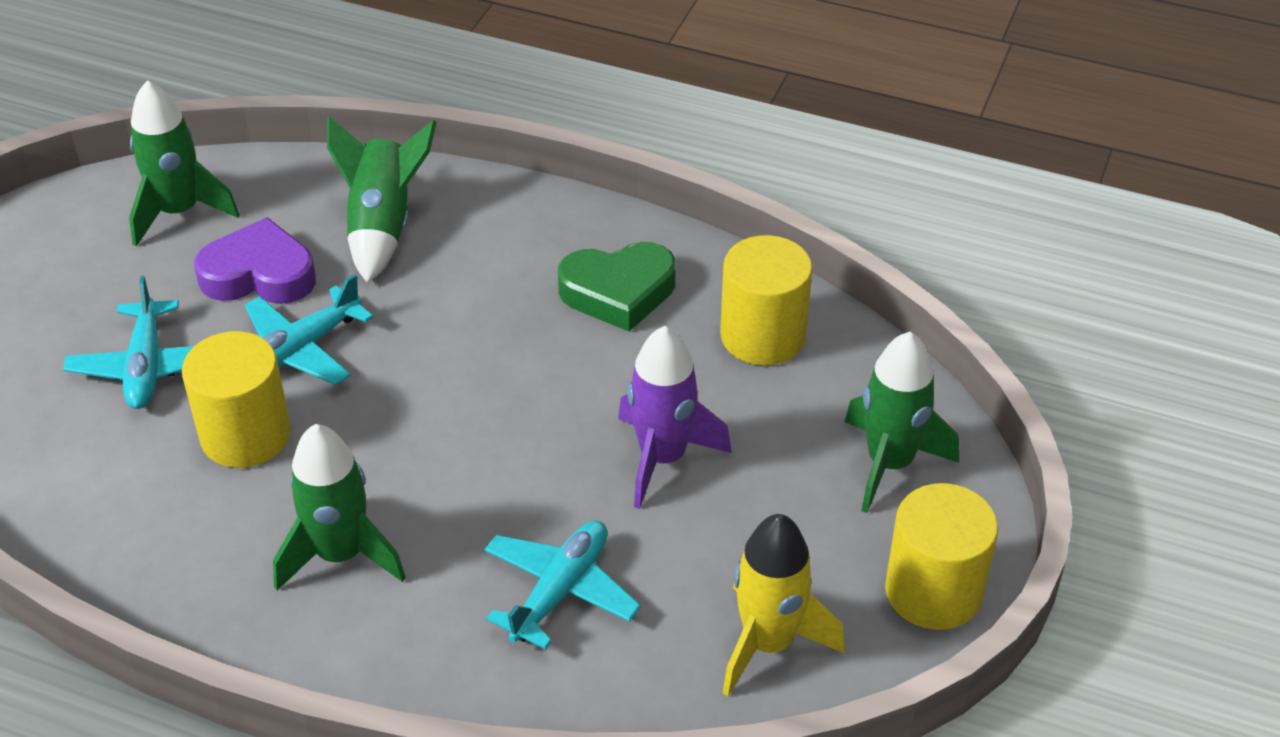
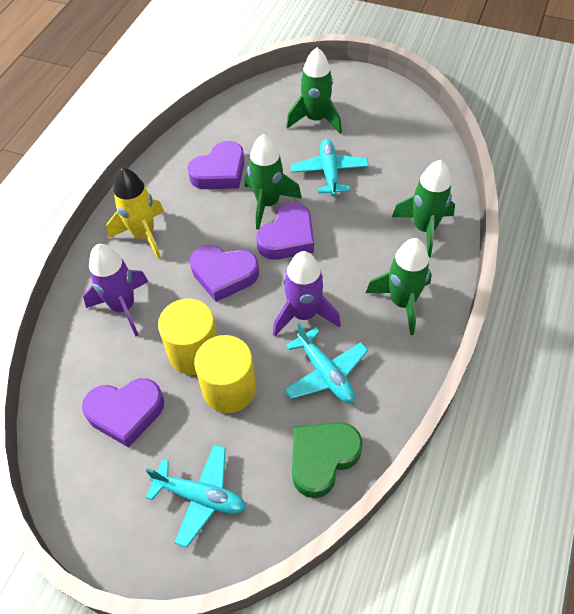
purple heart: 1 -> 4
purple rocket: 1 -> 2
yellow cylinder: 3 -> 2

